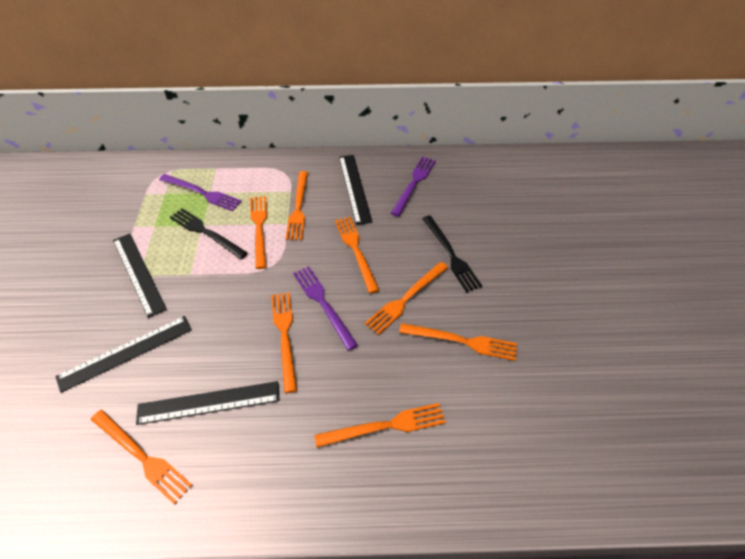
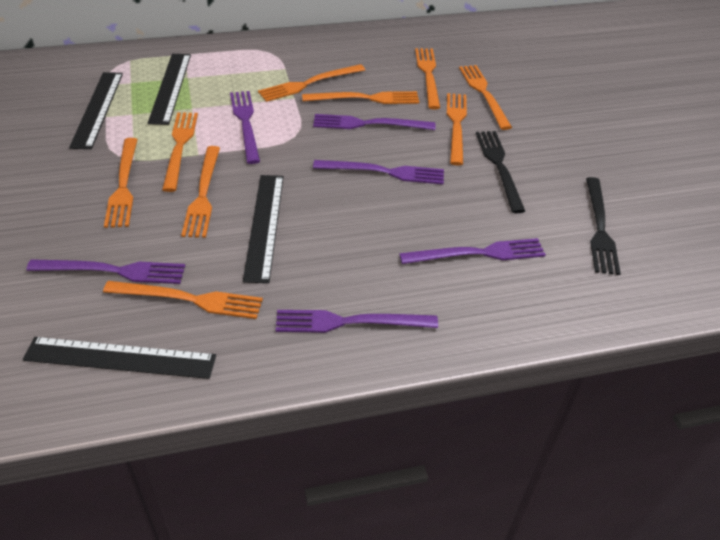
orange fork: 8 -> 9
purple fork: 3 -> 6

